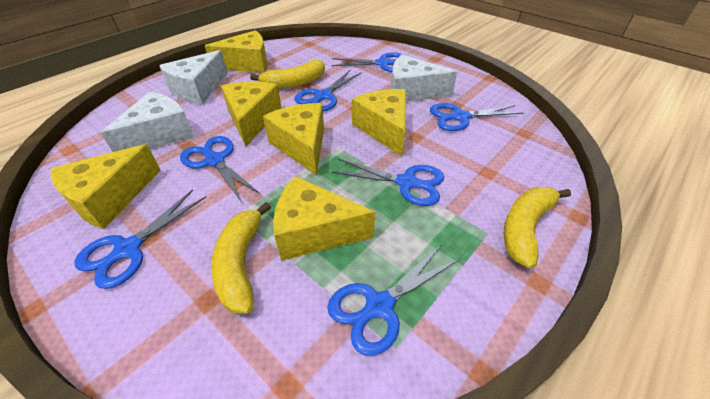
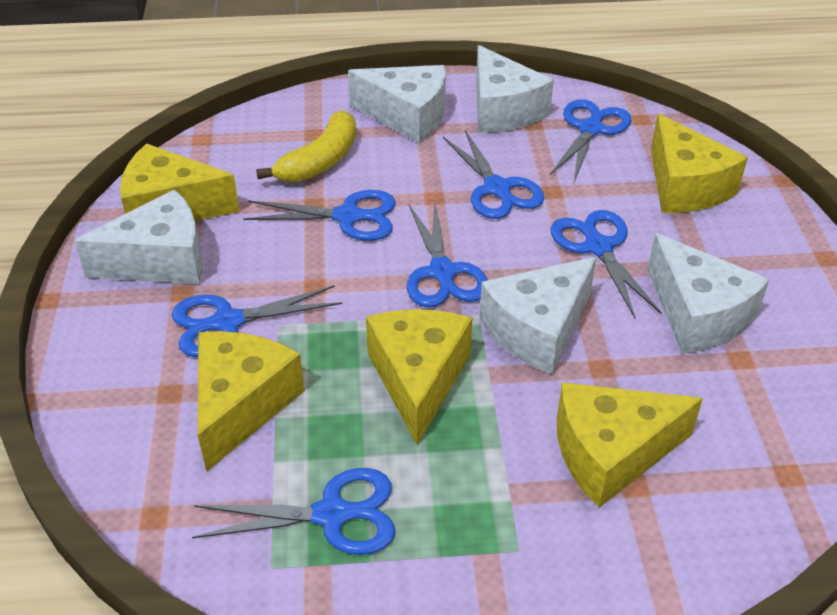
white cheese: 3 -> 5
yellow banana: 3 -> 1
yellow cheese: 6 -> 5

